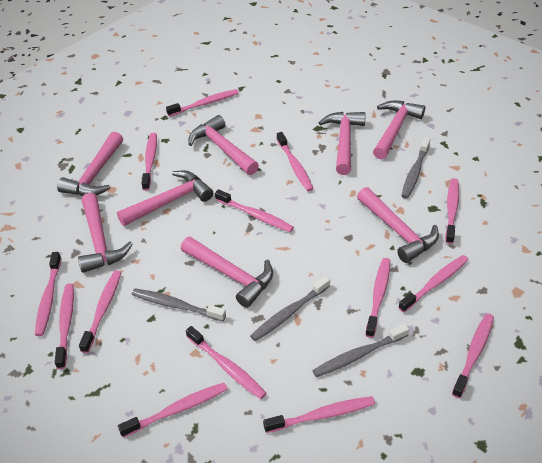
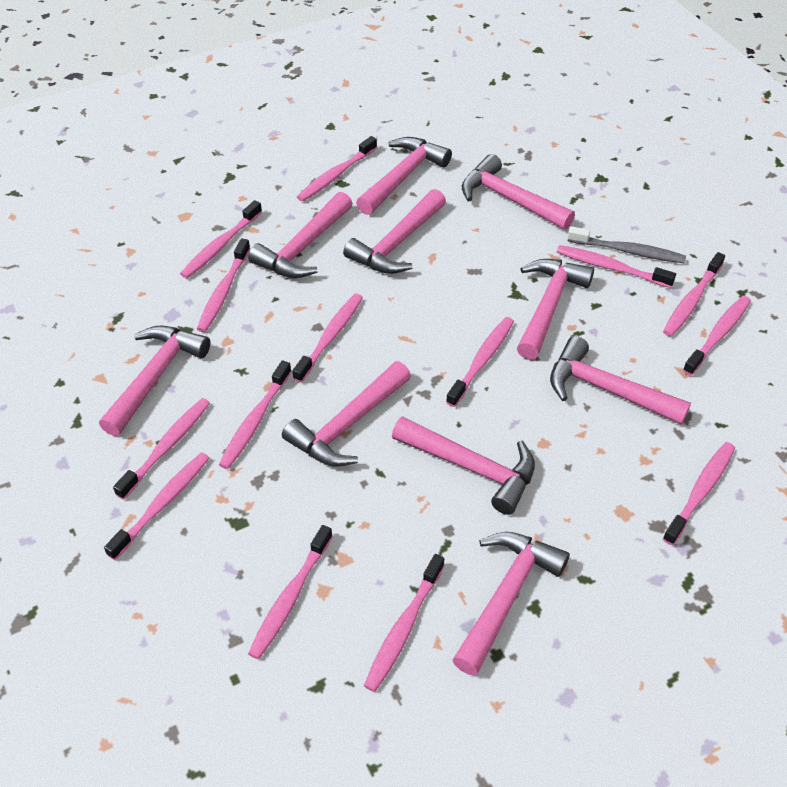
grey toothbrush: 4 -> 1
pink hammer: 8 -> 10

